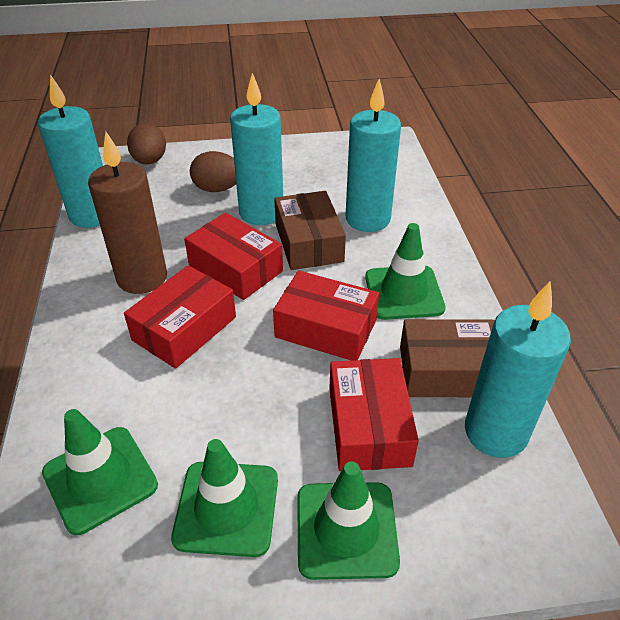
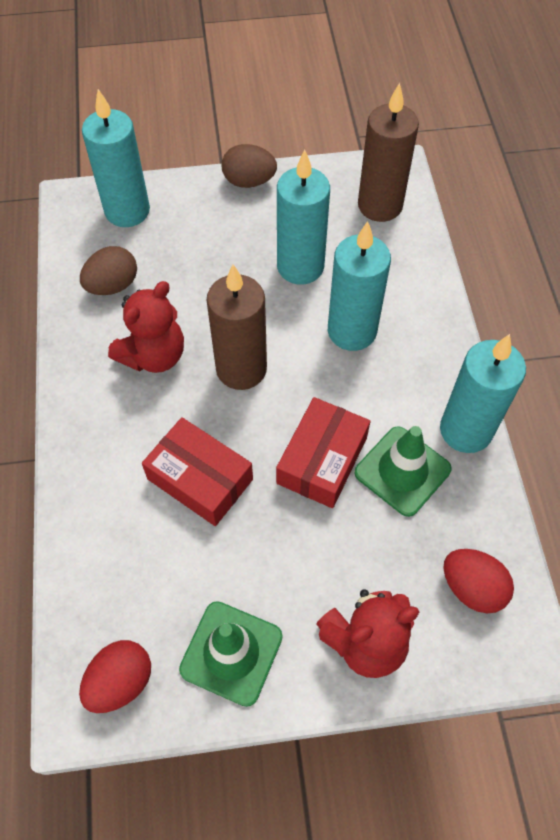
brown box: 2 -> 0
brown candle: 1 -> 2
green traffic cone: 4 -> 2
red box: 4 -> 2
red egg: 0 -> 2
red teddy bear: 0 -> 2

